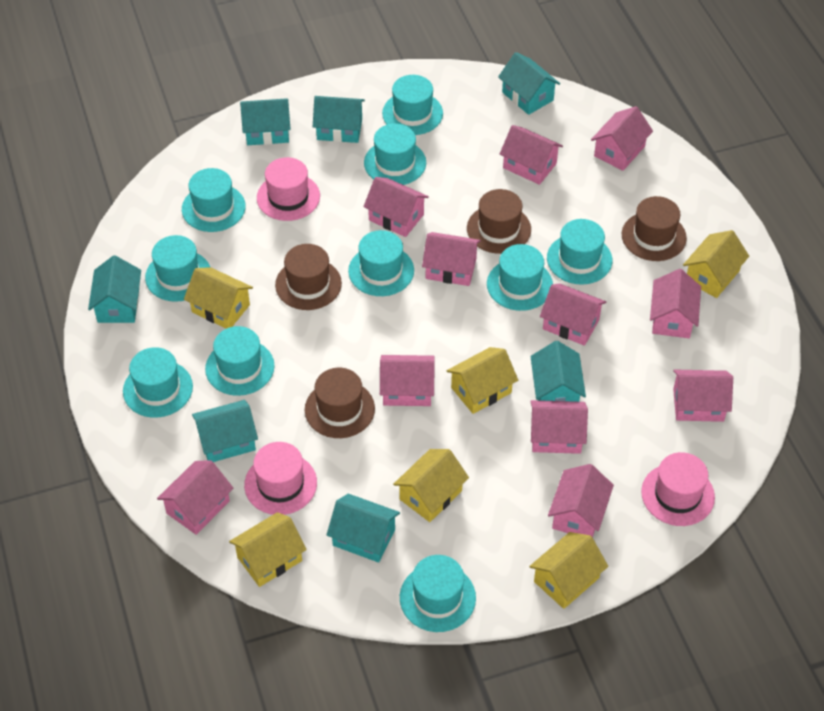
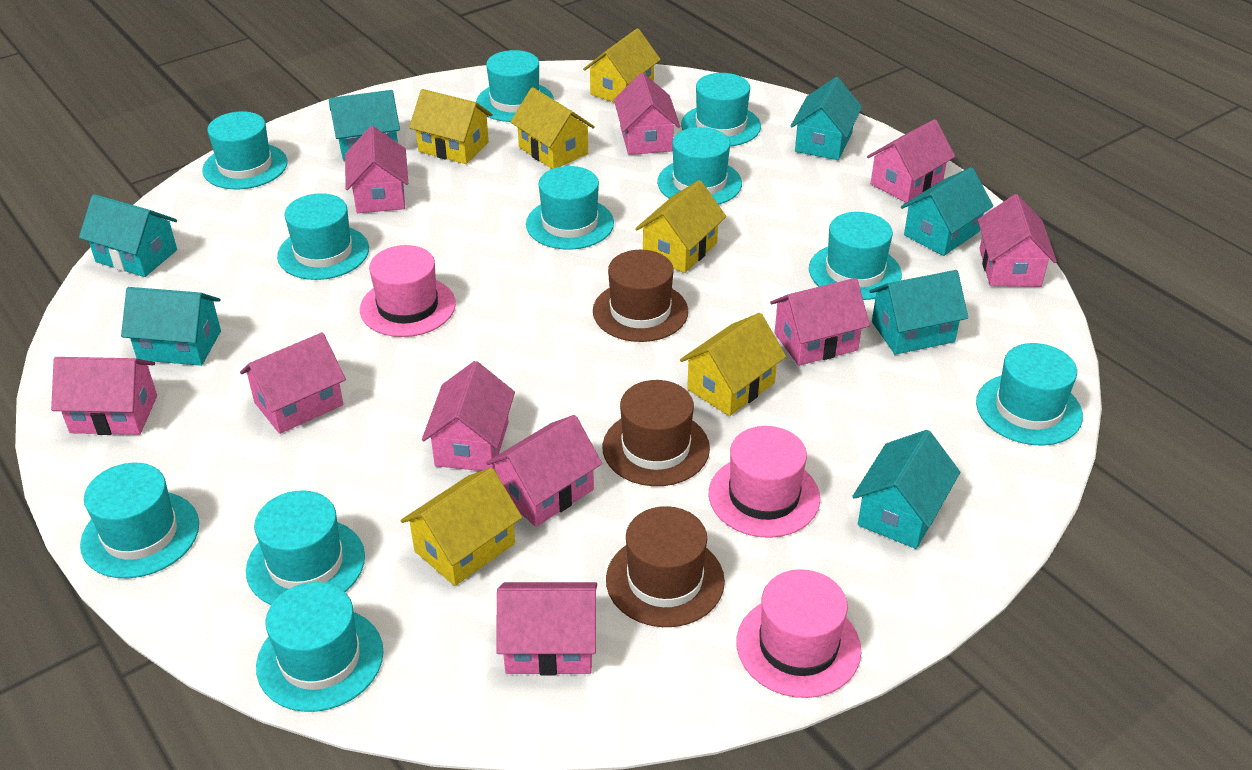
brown hat: 4 -> 3
pink house: 11 -> 10
turquoise hat: 10 -> 11

